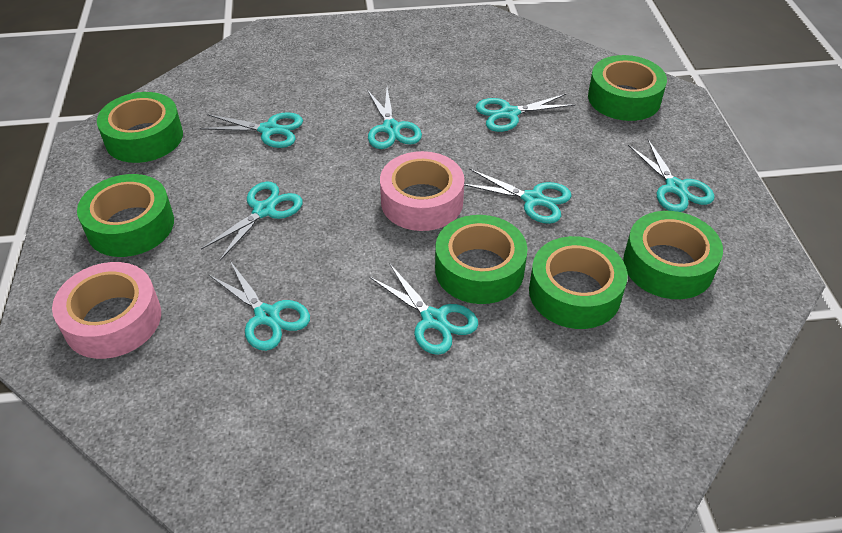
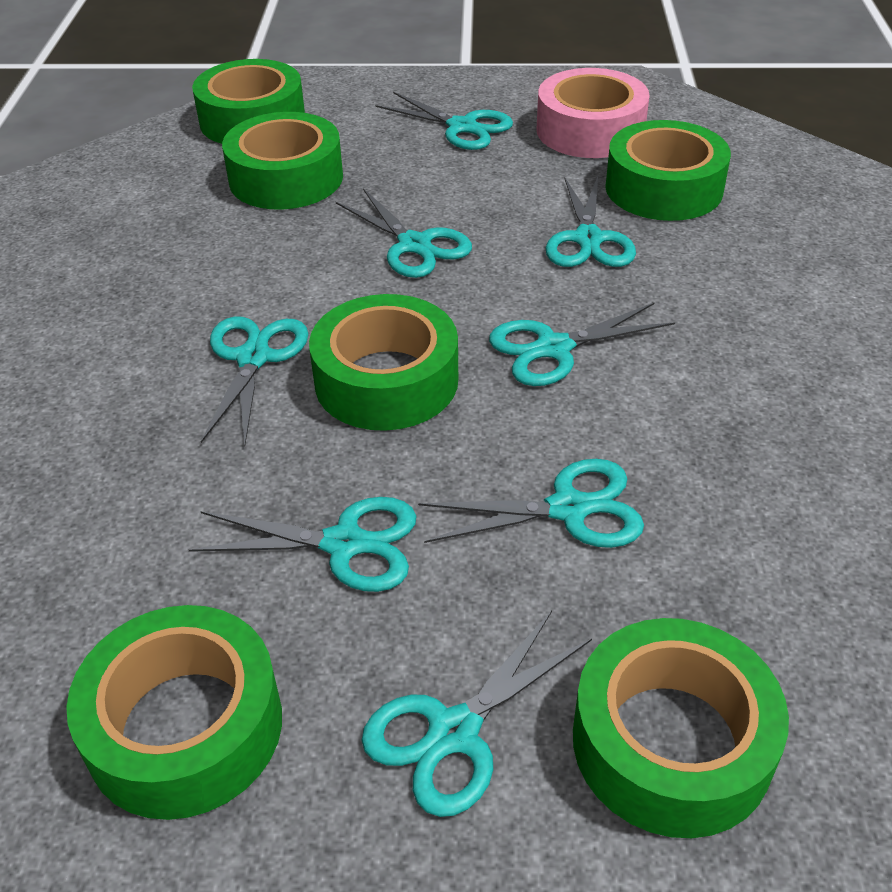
pink tape: 2 -> 1

